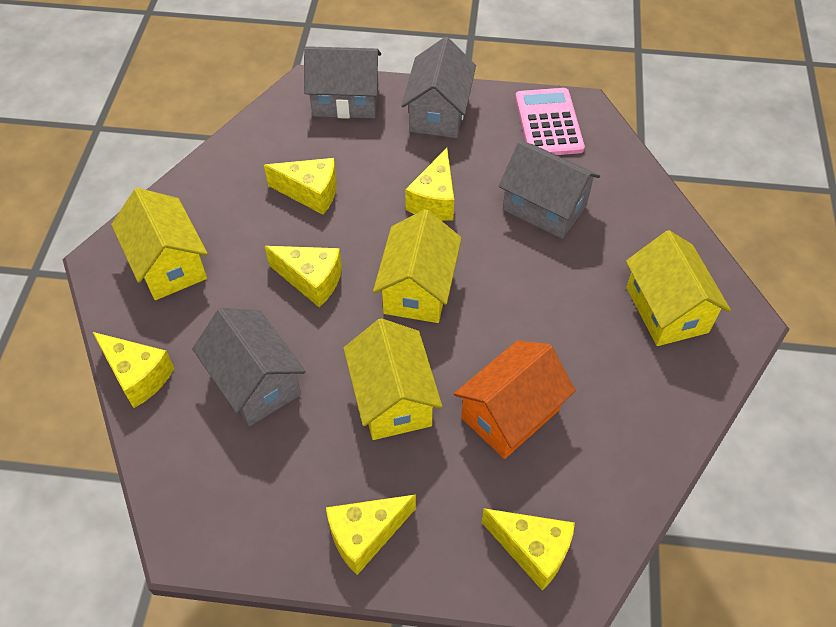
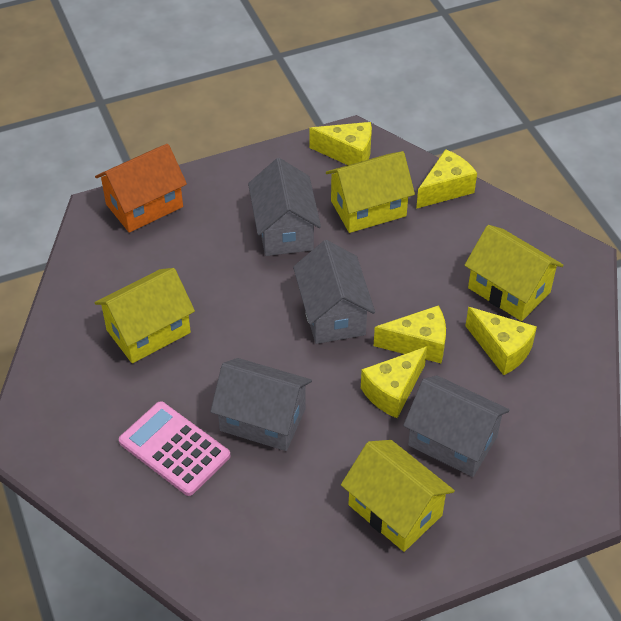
yellow cheese: 6 -> 5

